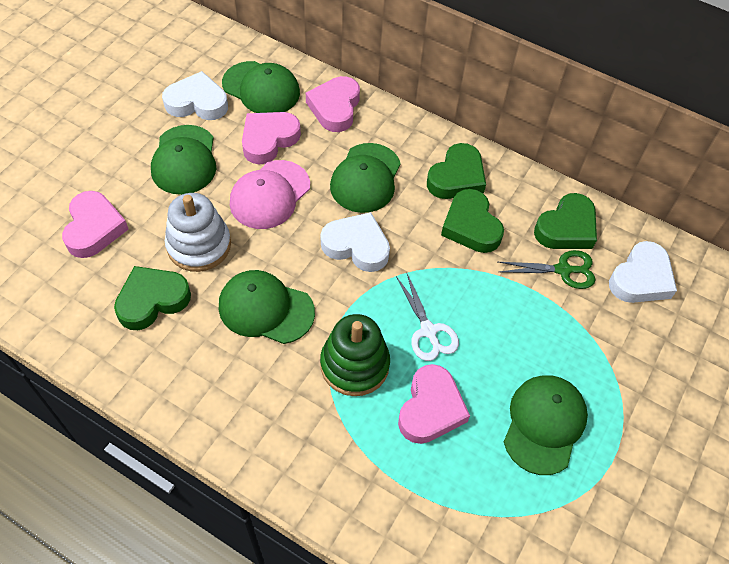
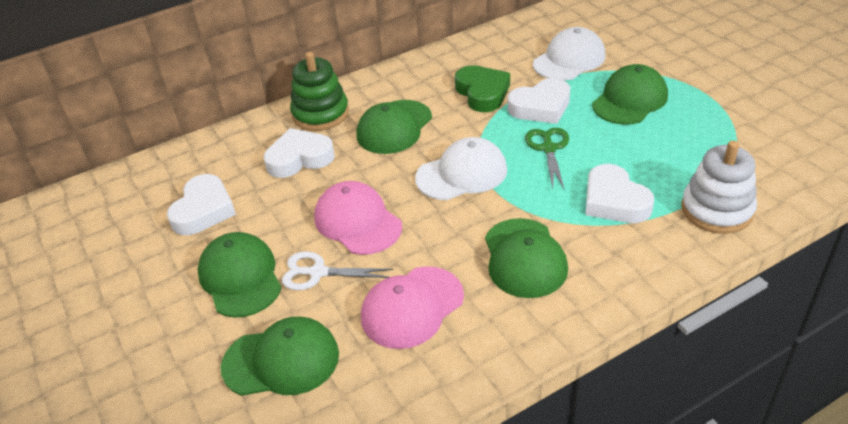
green heart: 4 -> 1
pink cap: 1 -> 2
pink heart: 4 -> 0
white cap: 0 -> 2
white heart: 3 -> 4

